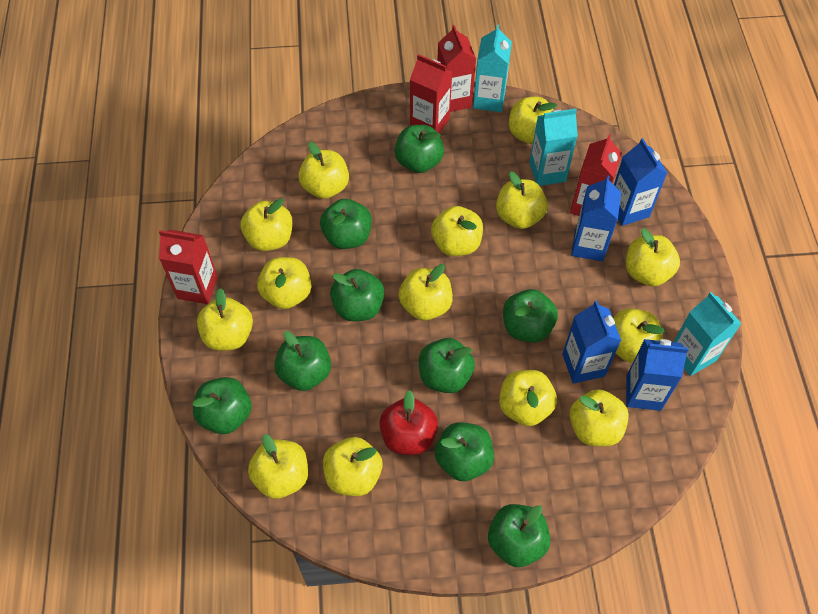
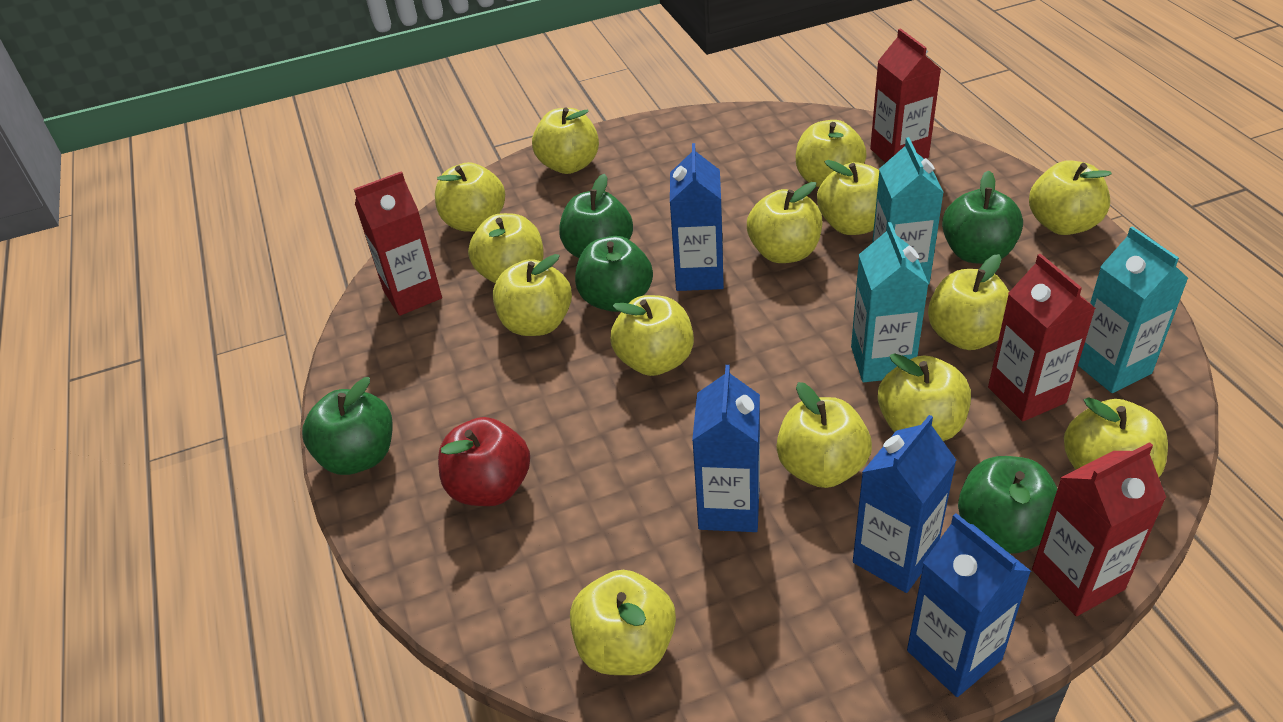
green apple: 9 -> 5

